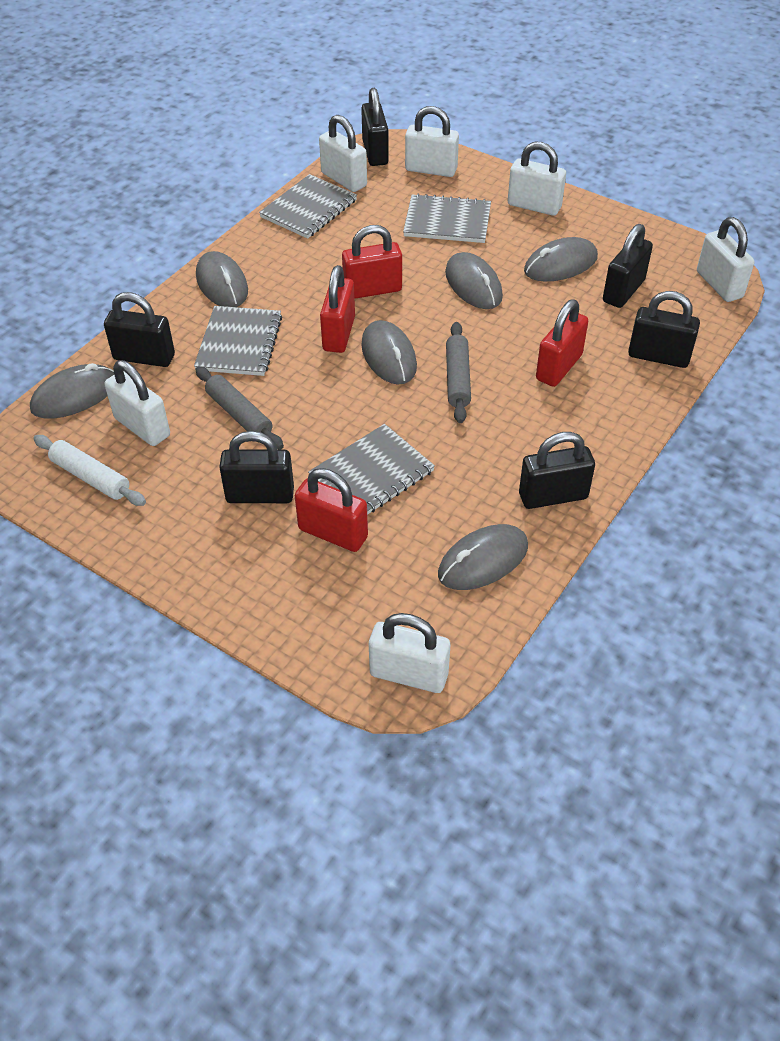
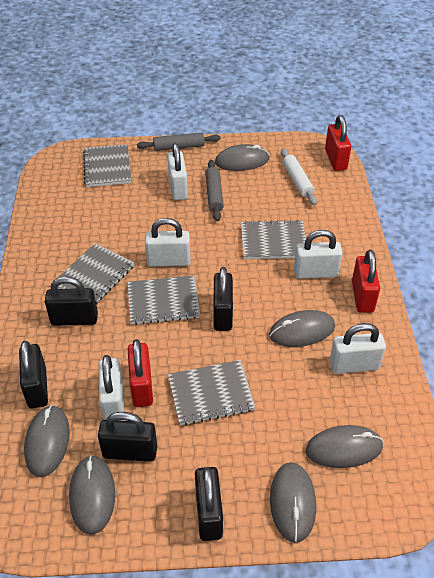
black padlock: 6 -> 5
grey notebook: 4 -> 5
red padlock: 4 -> 3
white padlock: 6 -> 5

